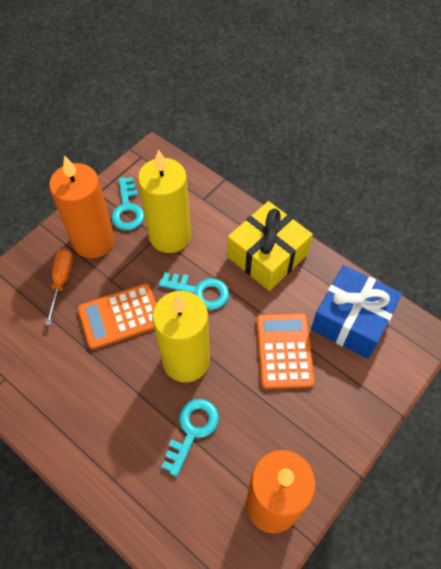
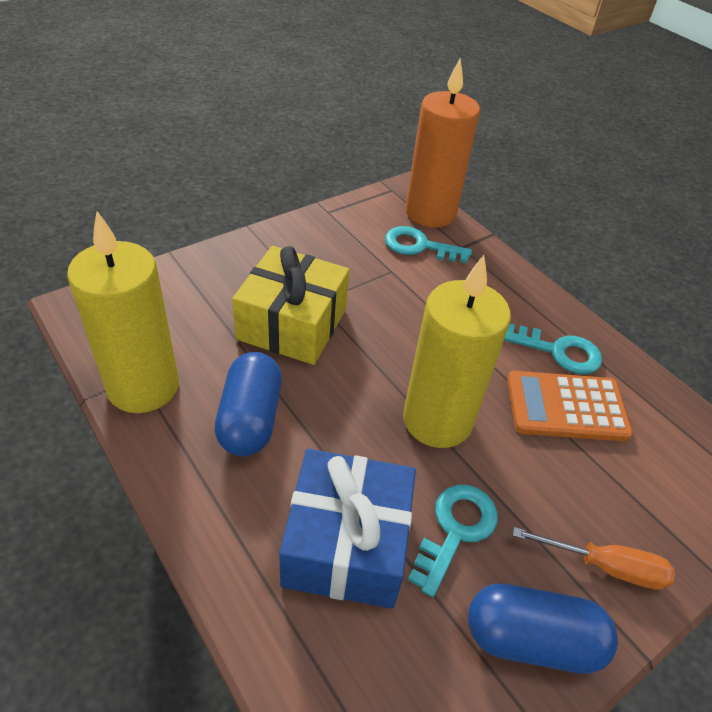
blue capsule: 0 -> 2
orange calculator: 2 -> 1
orange candle: 2 -> 1

